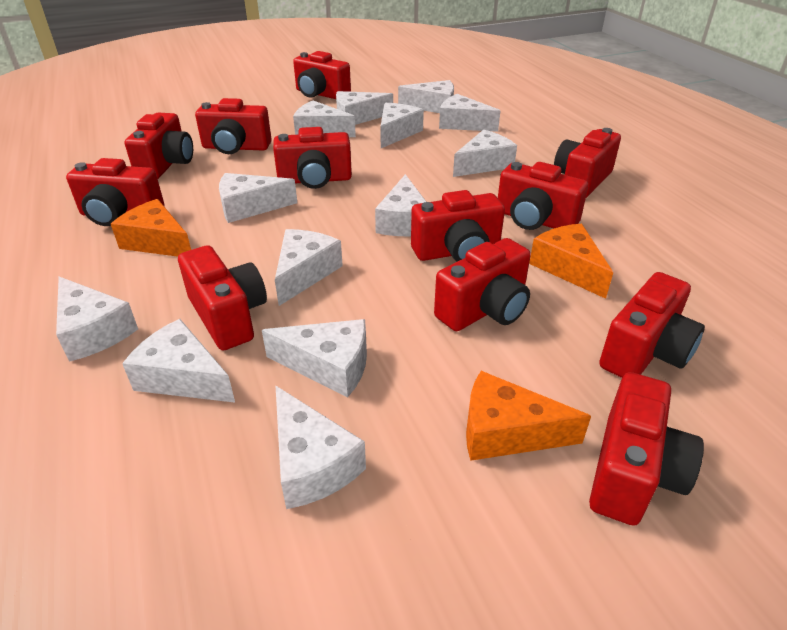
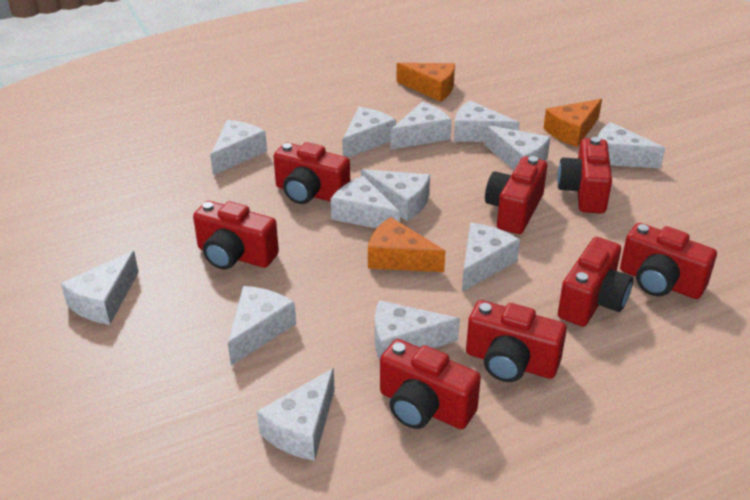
red camera: 12 -> 8

